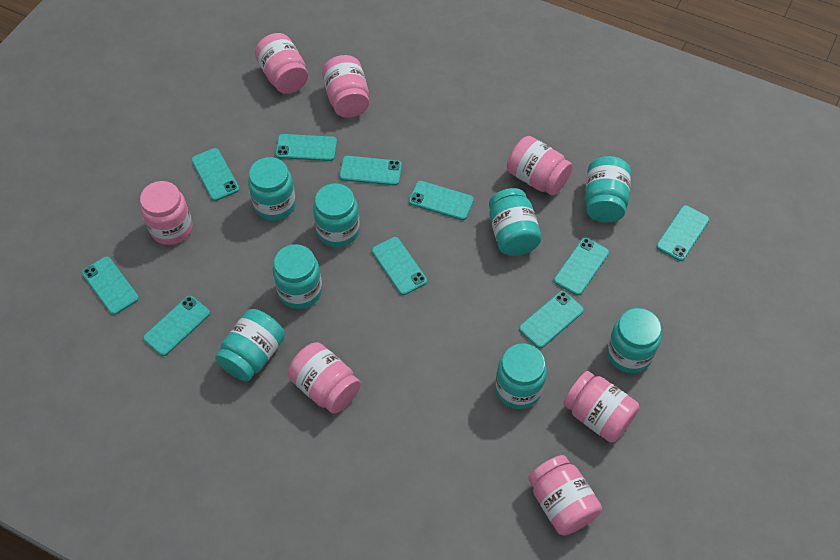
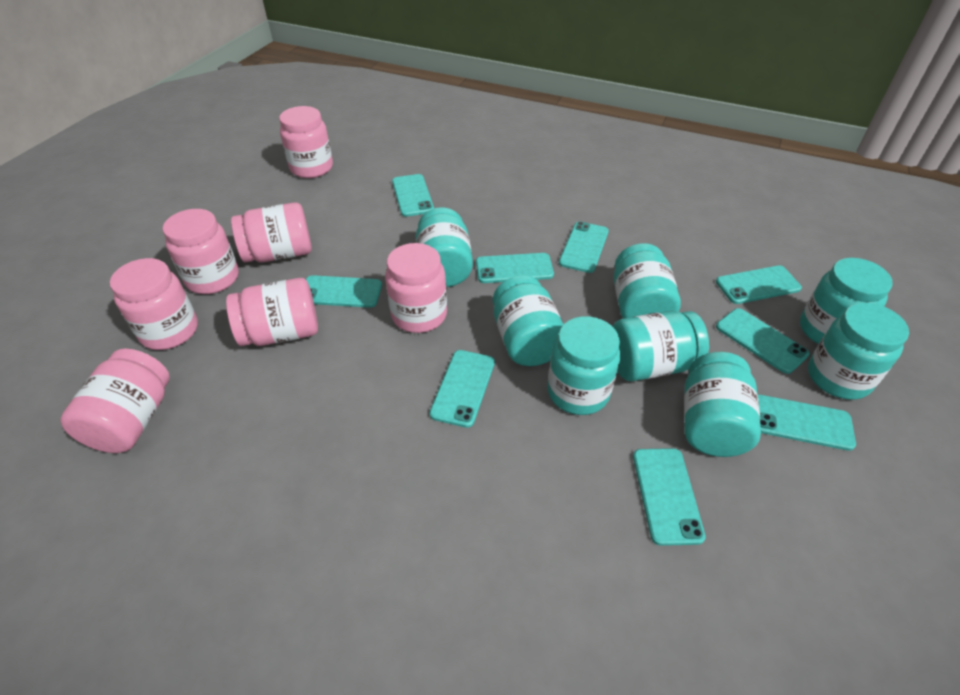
turquoise phone: 10 -> 9

